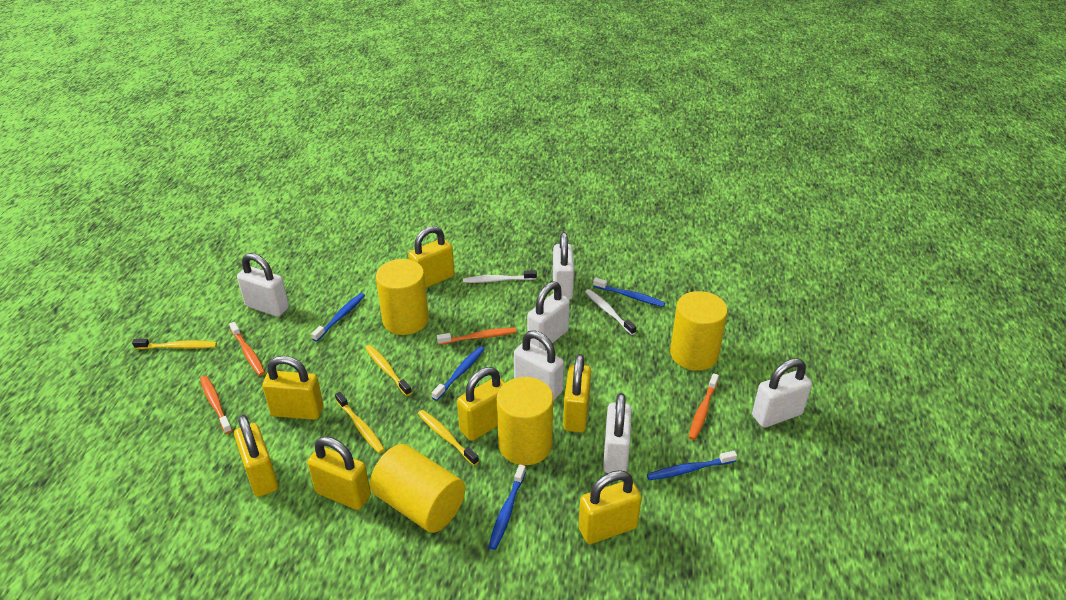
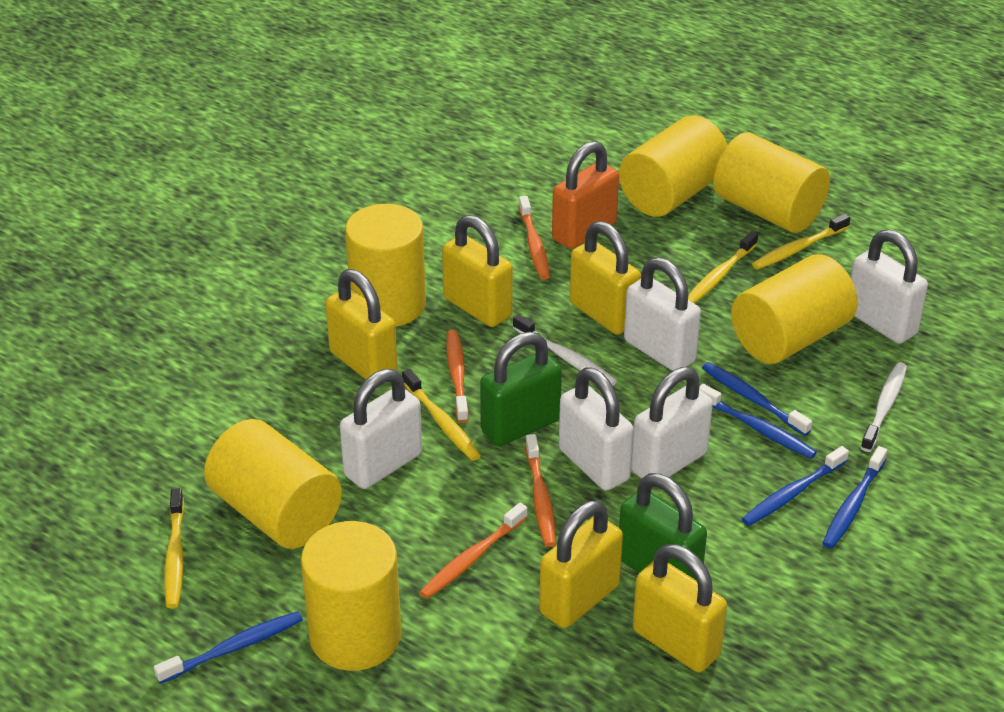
green padlock: 0 -> 2
orange padlock: 0 -> 1
white padlock: 6 -> 5
yellow cylinder: 4 -> 6
yellow padlock: 7 -> 5

